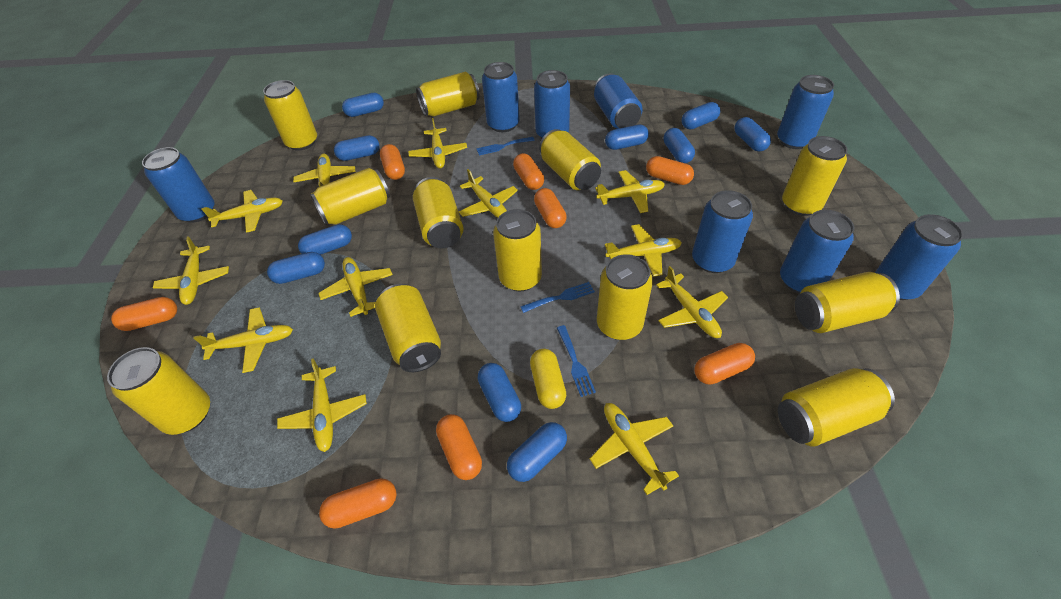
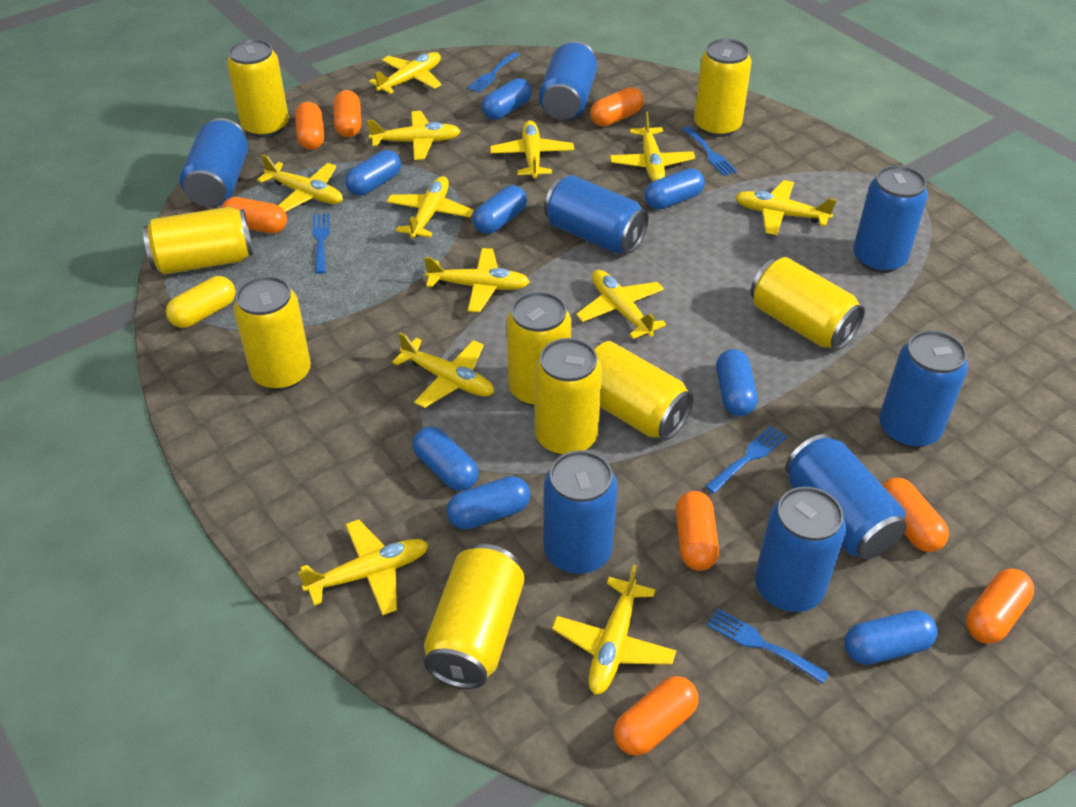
blue capsule: 10 -> 8
blue fork: 3 -> 5
yellow can: 12 -> 9

